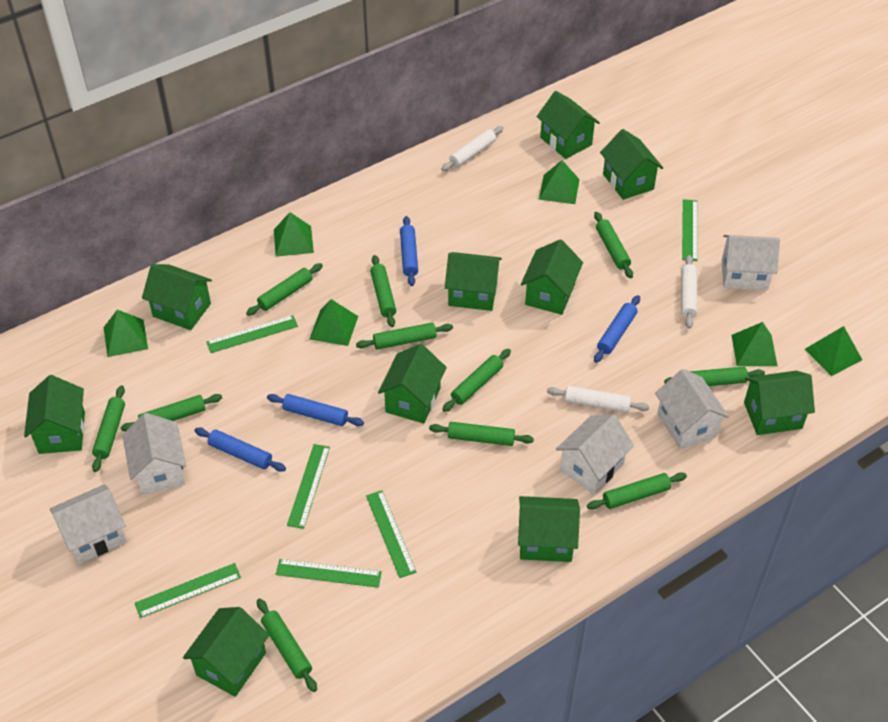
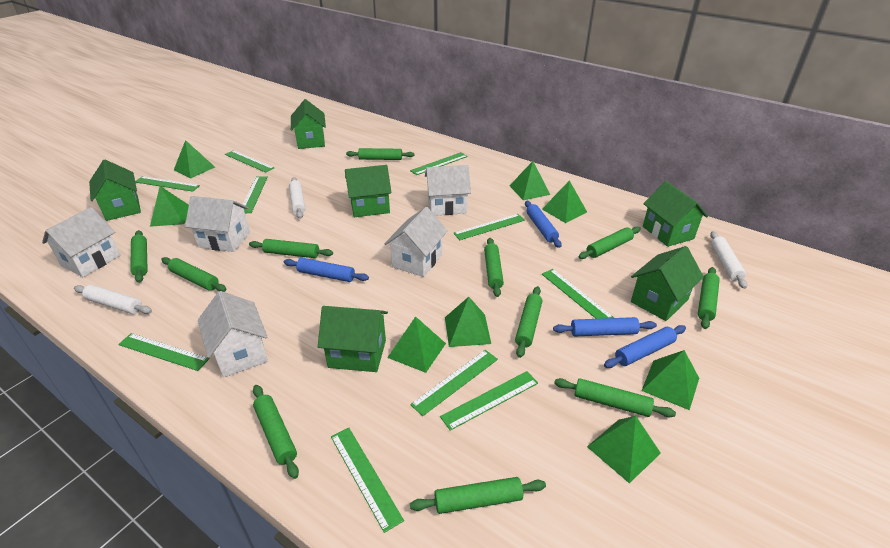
green house: 10 -> 6
green pyramid: 6 -> 8
green ruler: 6 -> 10

